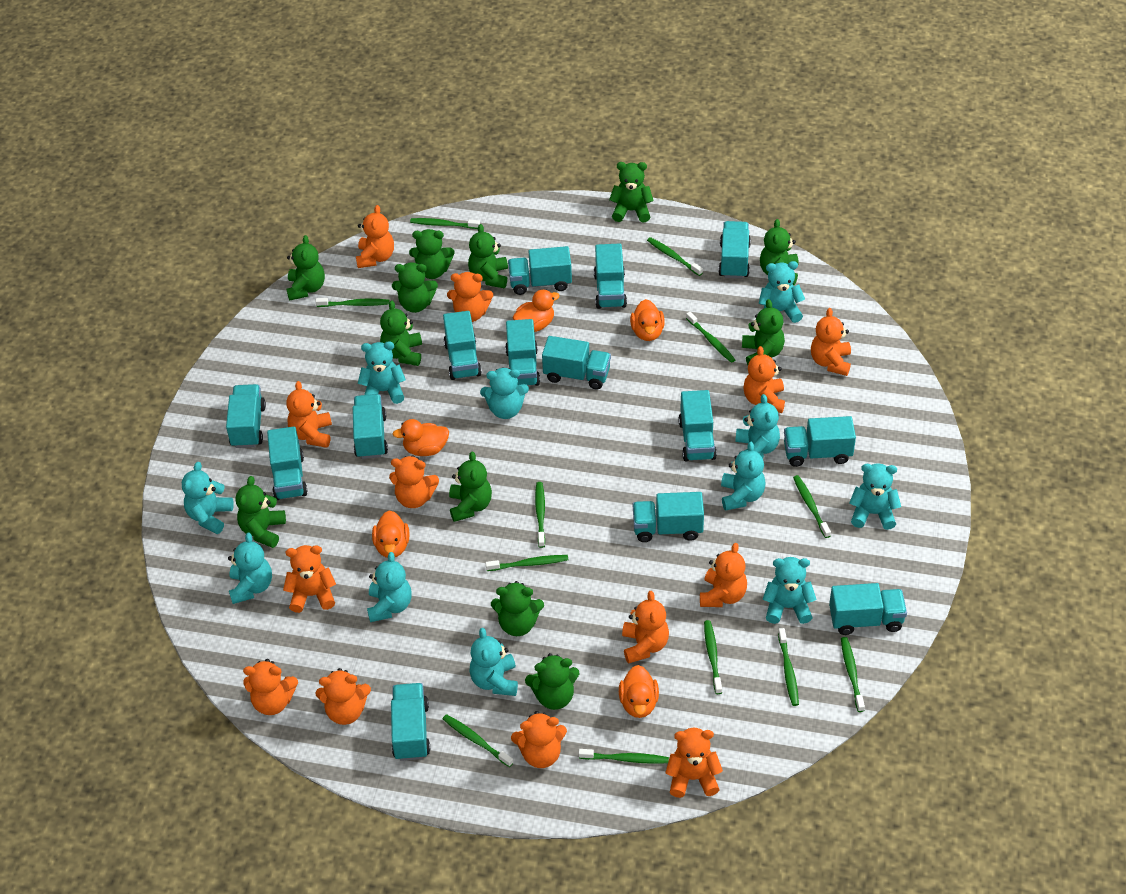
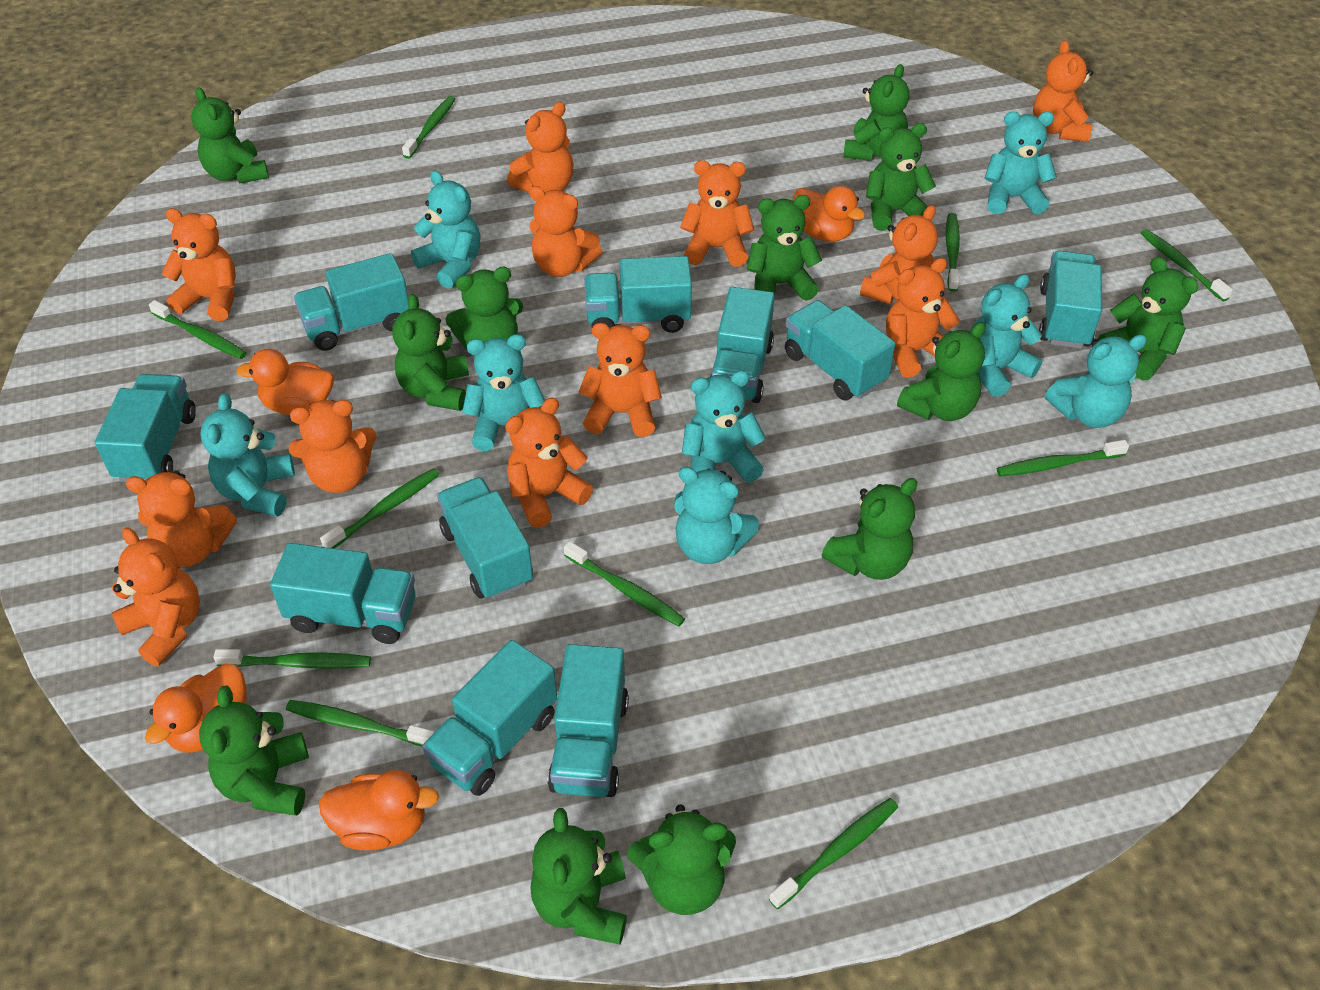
green toothbrush: 12 -> 10
orange duck: 5 -> 4
orange teddy bear: 13 -> 12
turquoise teddy bear: 11 -> 8
turquoise truck: 14 -> 10

